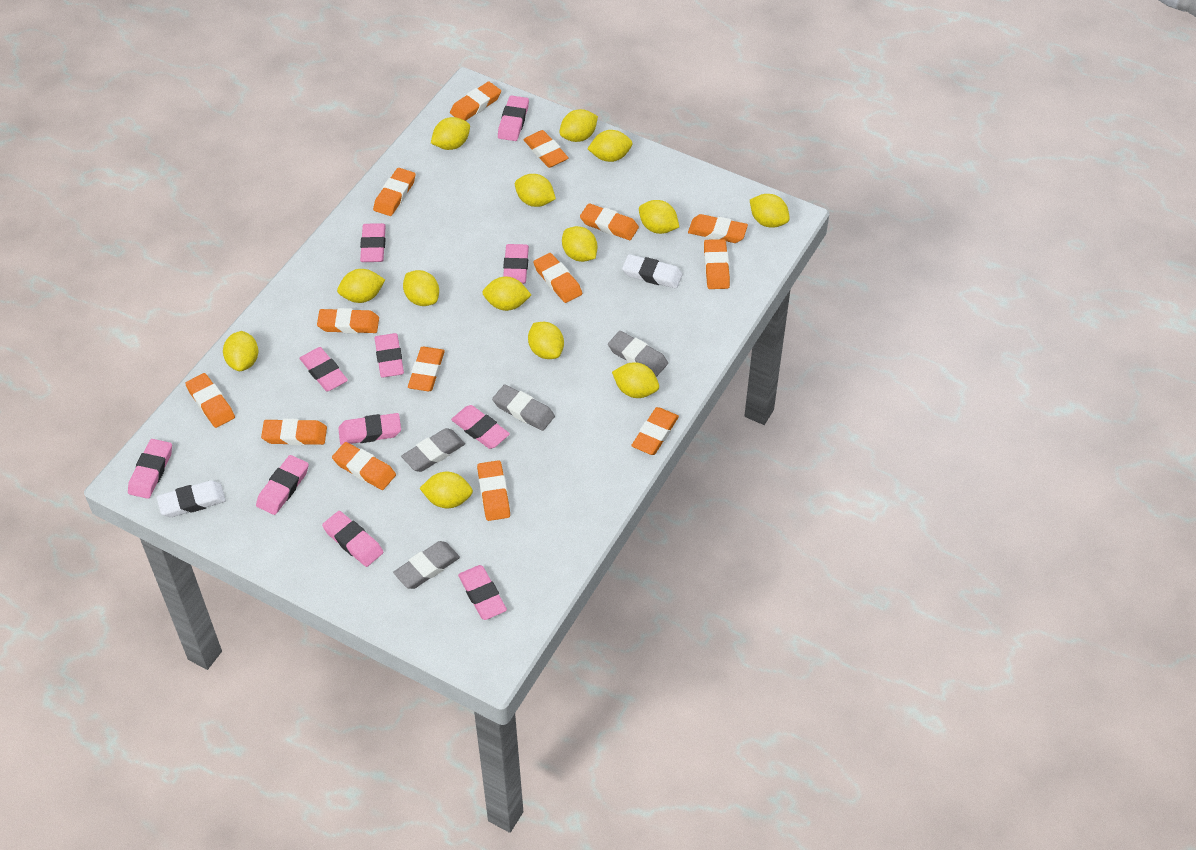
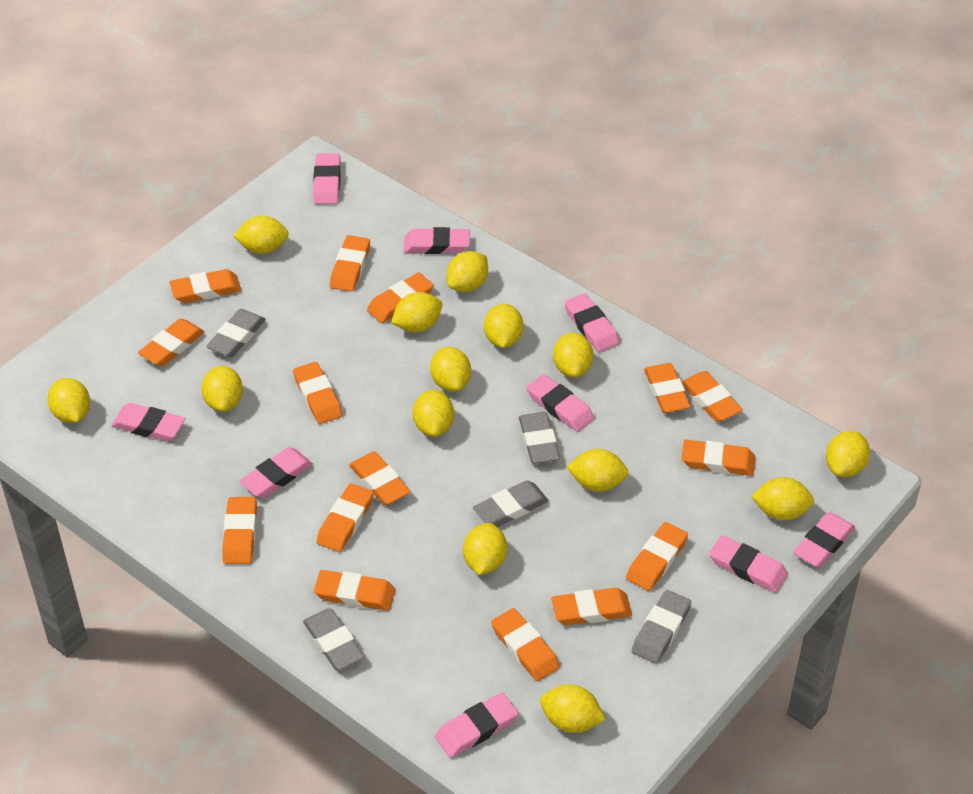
grey eraser: 4 -> 5
orange eraser: 14 -> 15
pink eraser: 11 -> 9
white eraser: 2 -> 0

